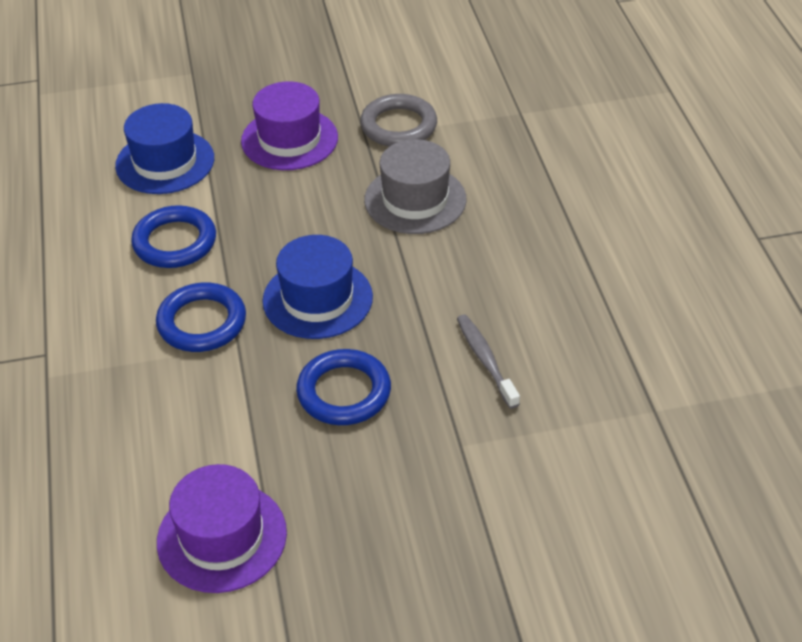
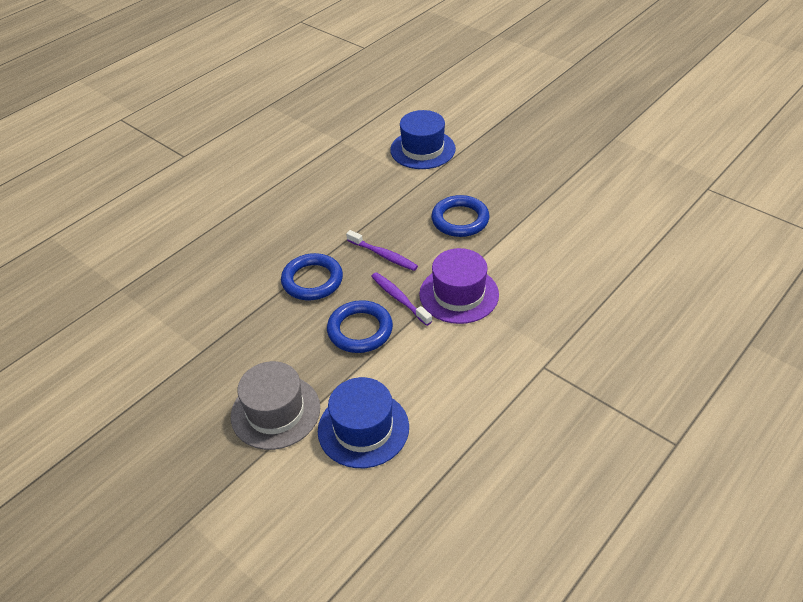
grey ring: 1 -> 0
grey toothbrush: 1 -> 0
purple hat: 2 -> 1
purple toothbrush: 0 -> 2

